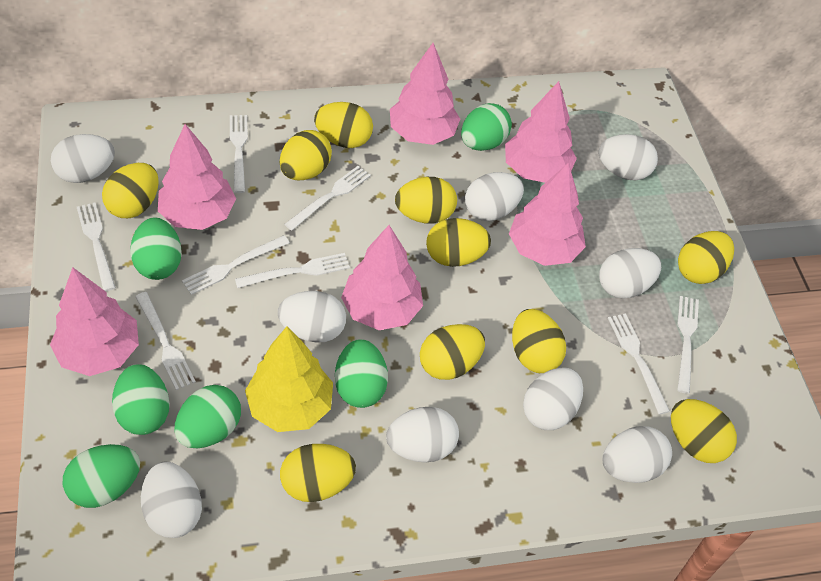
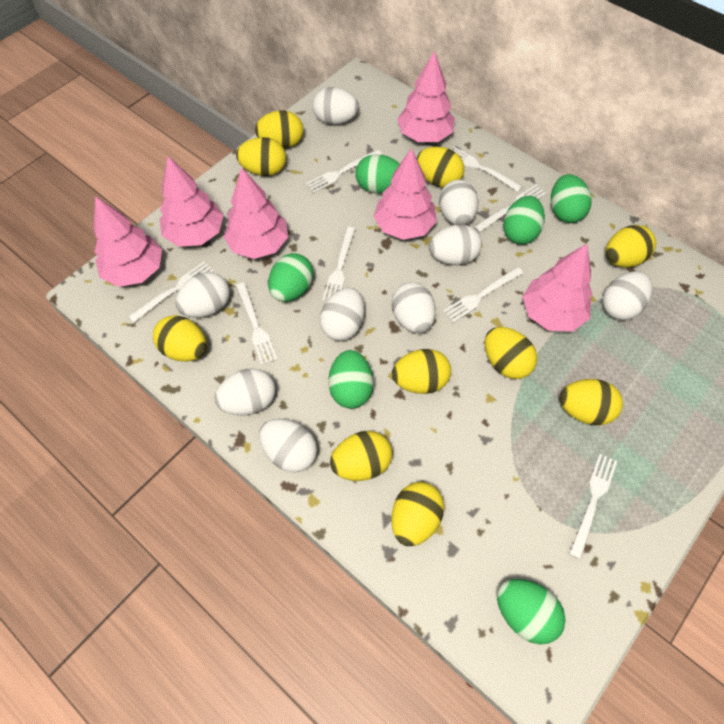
yellow tree: 1 -> 0

